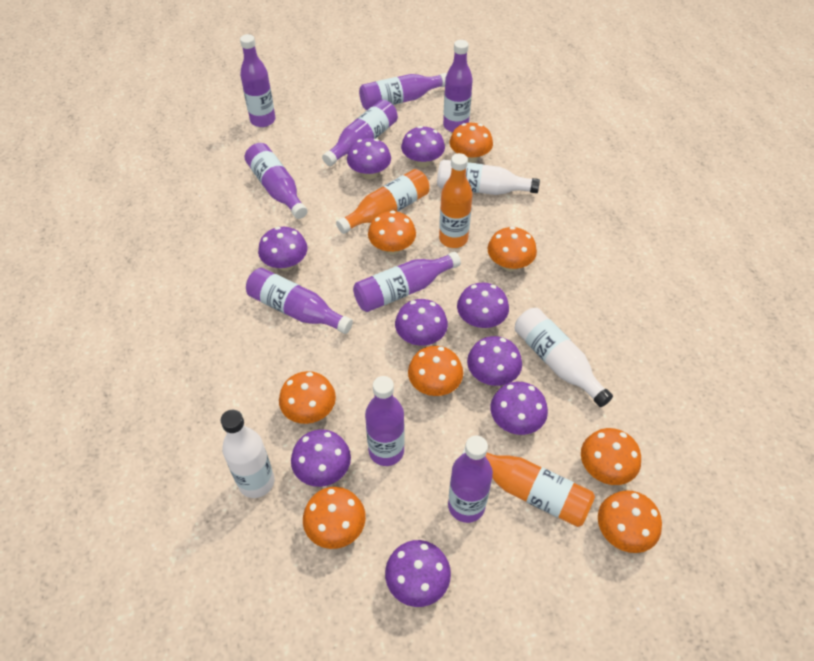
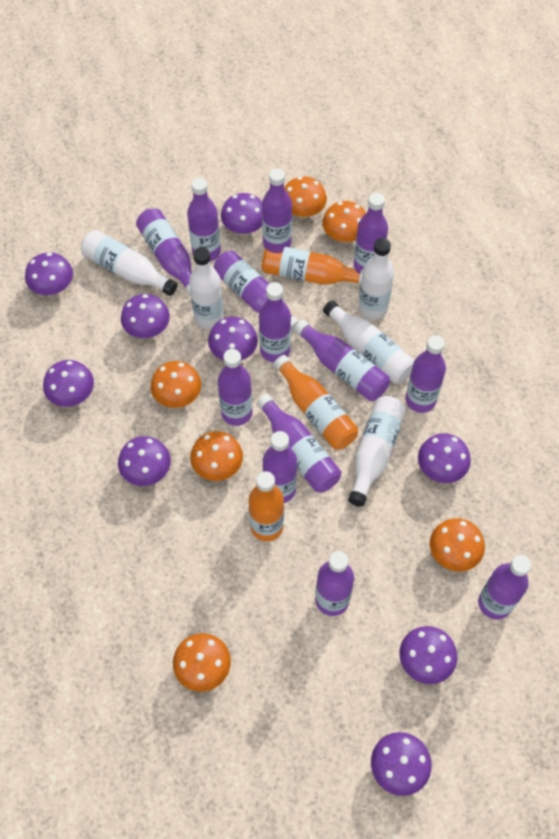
orange mushroom: 8 -> 6
purple bottle: 9 -> 13
white bottle: 3 -> 5

